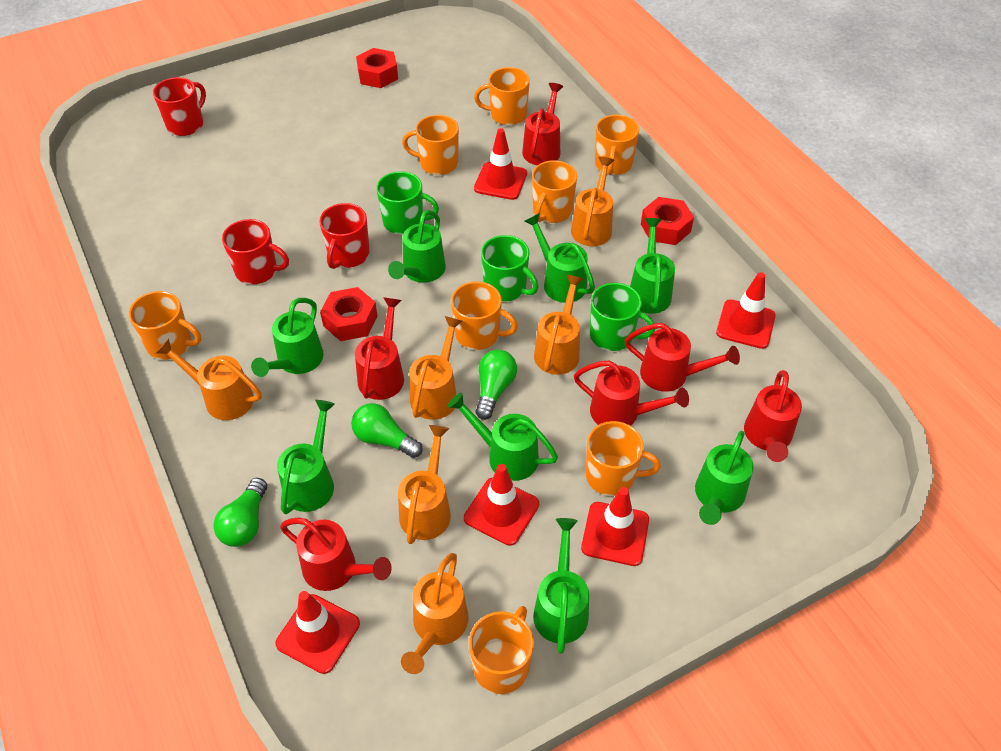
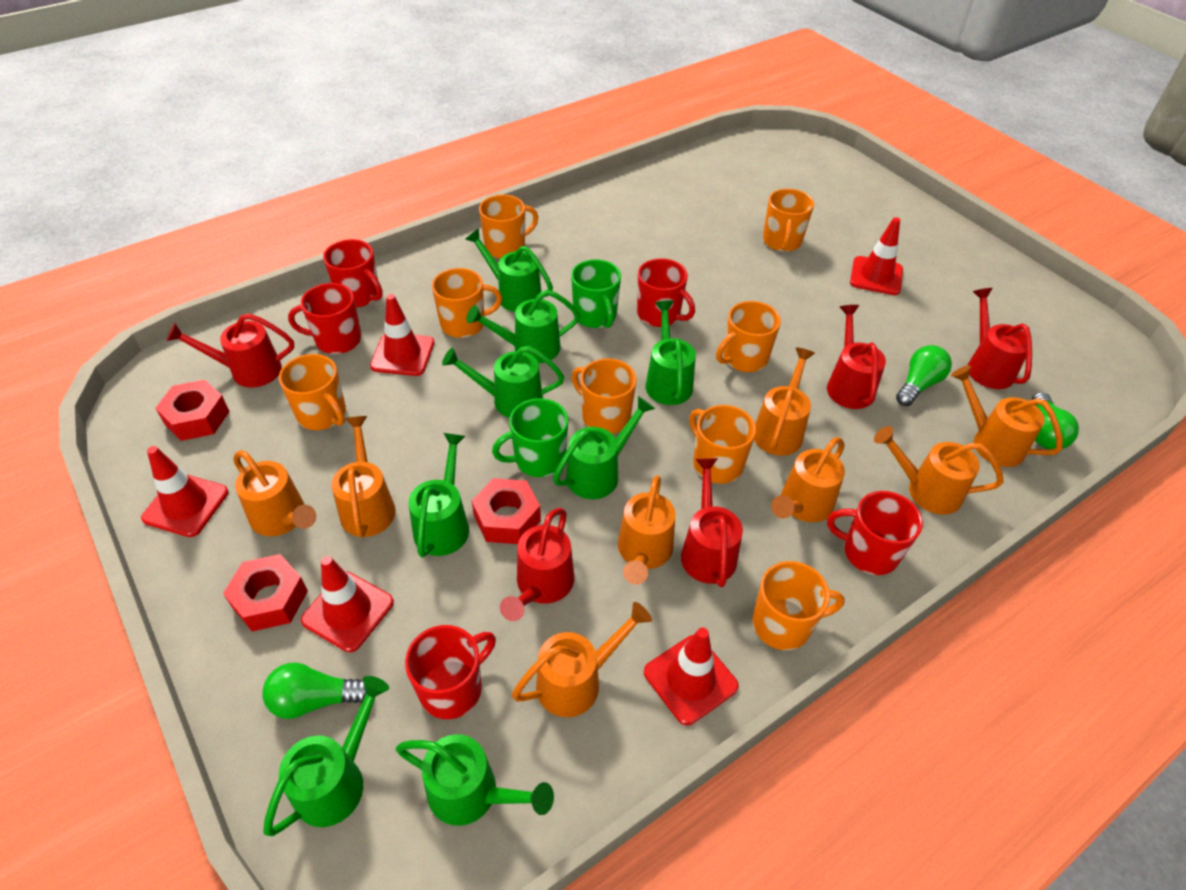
green mug: 3 -> 2
orange watering can: 6 -> 8
red mug: 3 -> 5
red watering can: 6 -> 5

